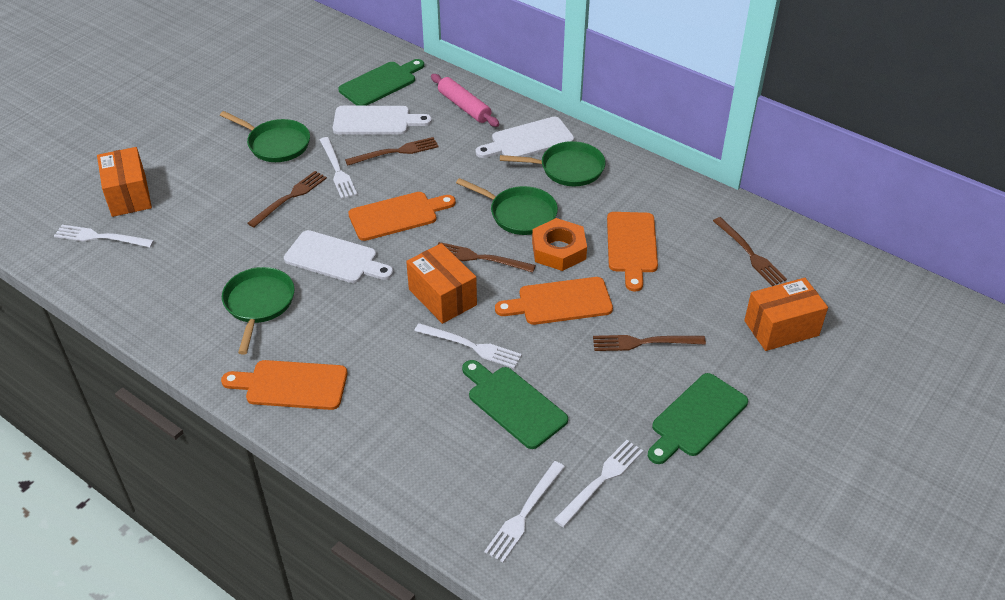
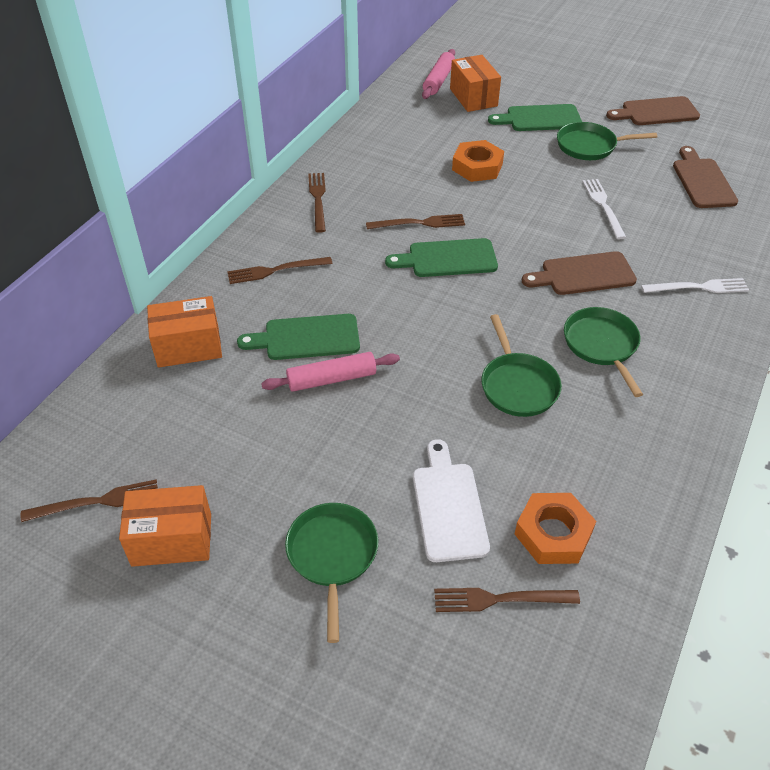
brown cutting board: 0 -> 3
orange cutting board: 4 -> 0
orange nut: 1 -> 2
pink rolling pin: 1 -> 2
white cutting board: 3 -> 1
white fork: 5 -> 2

